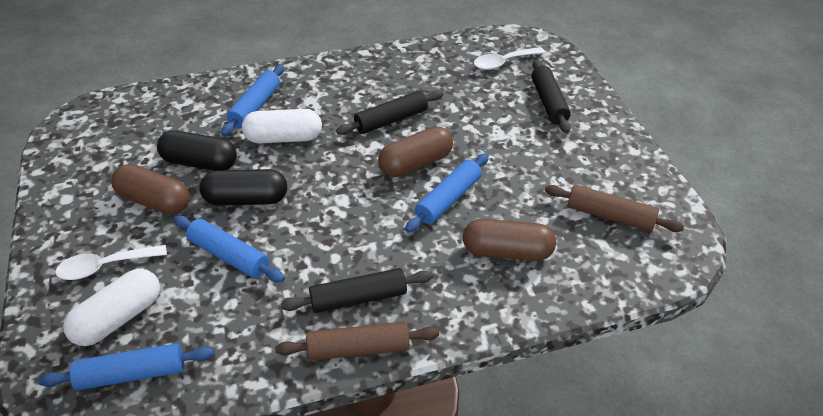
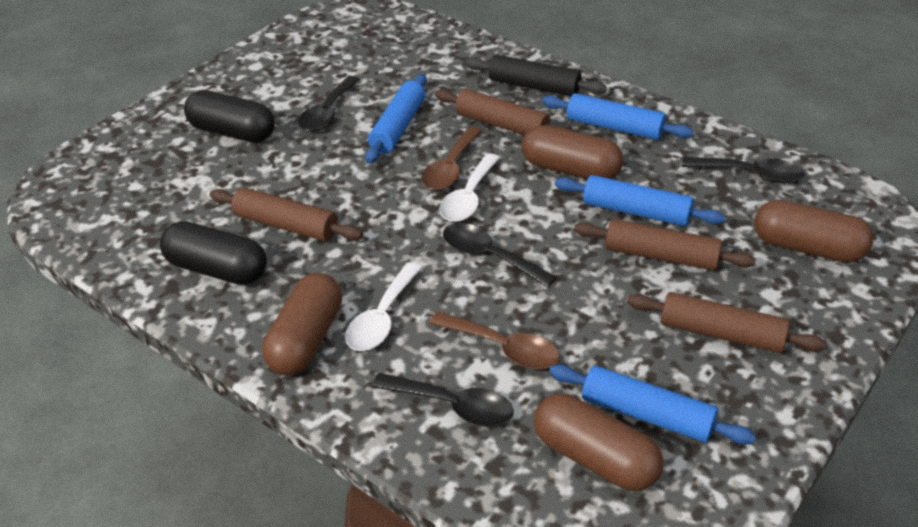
black rolling pin: 3 -> 1
black spoon: 0 -> 4
brown capsule: 3 -> 4
brown rolling pin: 2 -> 4
brown spoon: 0 -> 2
white capsule: 2 -> 0

